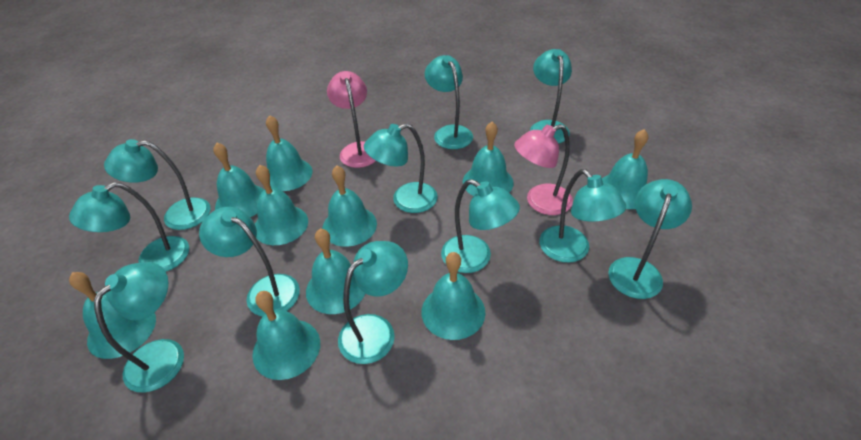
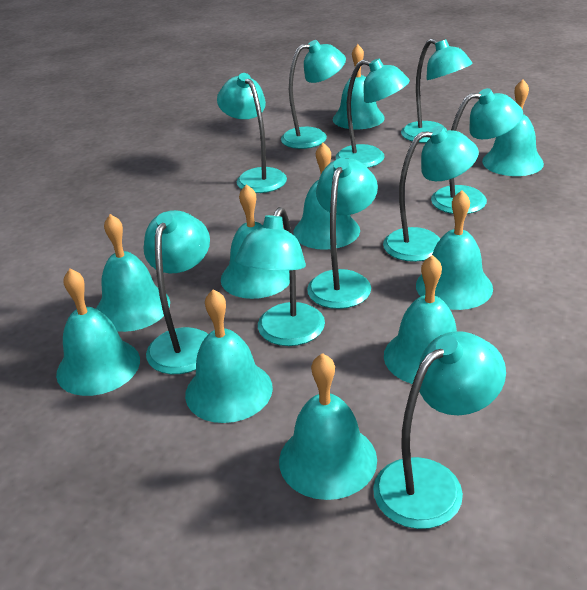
pink lamp: 2 -> 0
turquoise lamp: 11 -> 10

